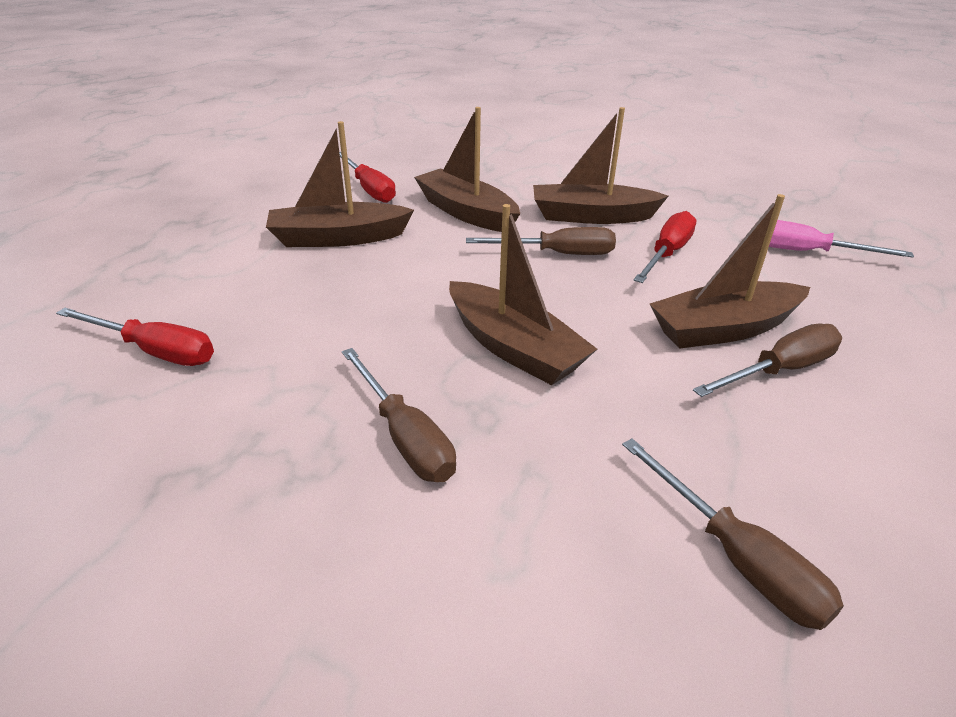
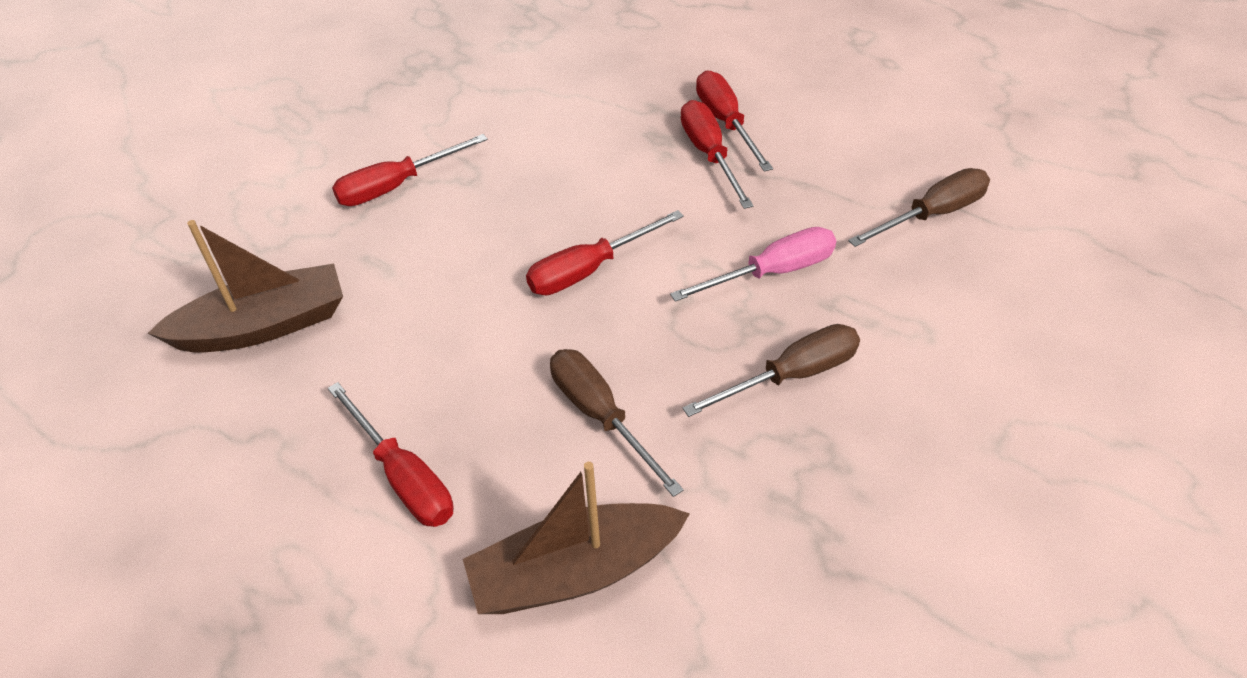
brown boat: 5 -> 2
brown screwdriver: 4 -> 3
red screwdriver: 3 -> 5

